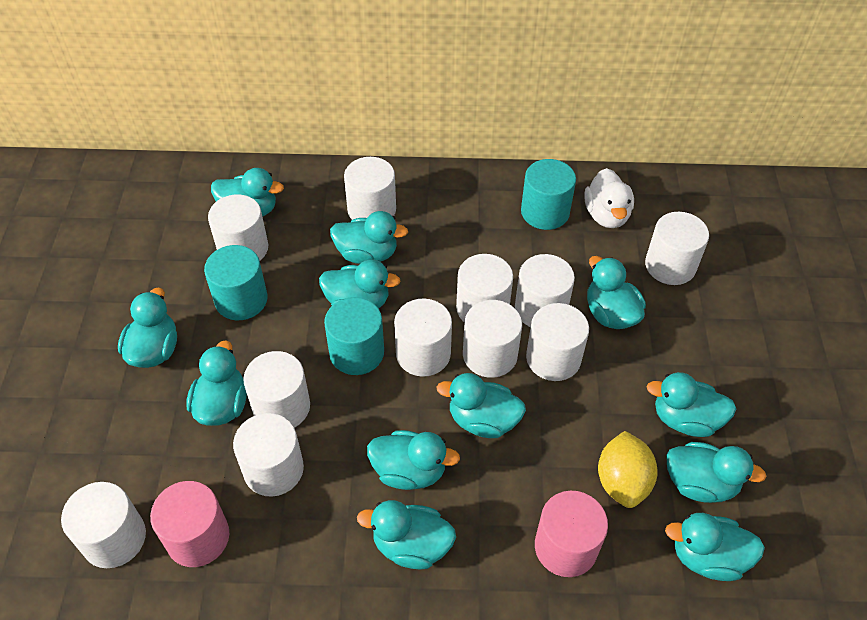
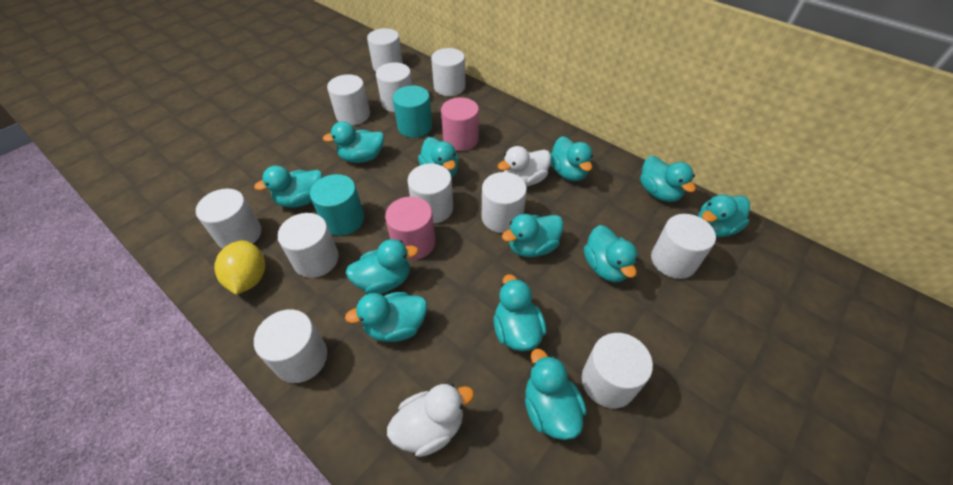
turquoise cylinder: 3 -> 2
white duck: 1 -> 2

